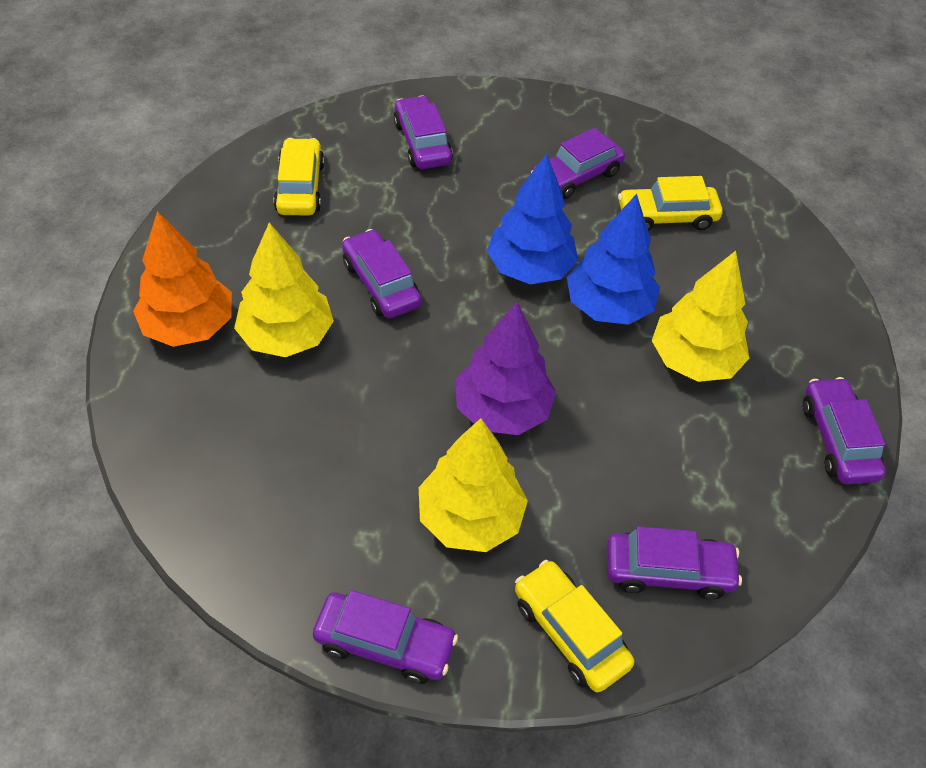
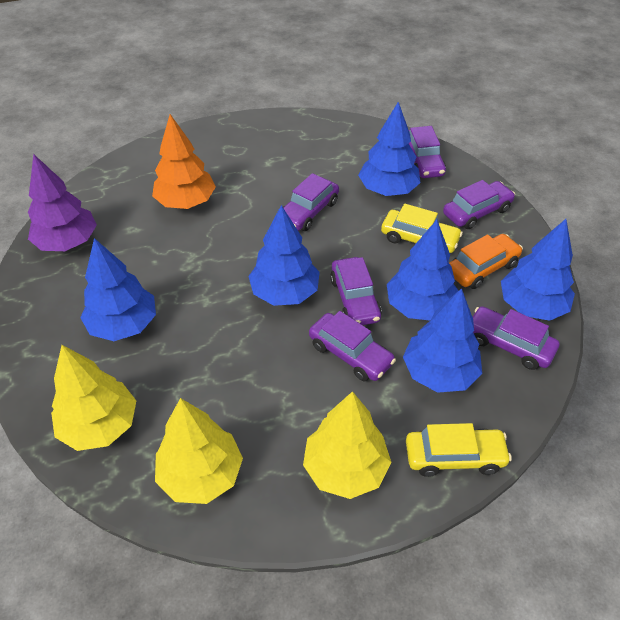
blue tree: 2 -> 6
orange car: 0 -> 1
yellow car: 3 -> 2

